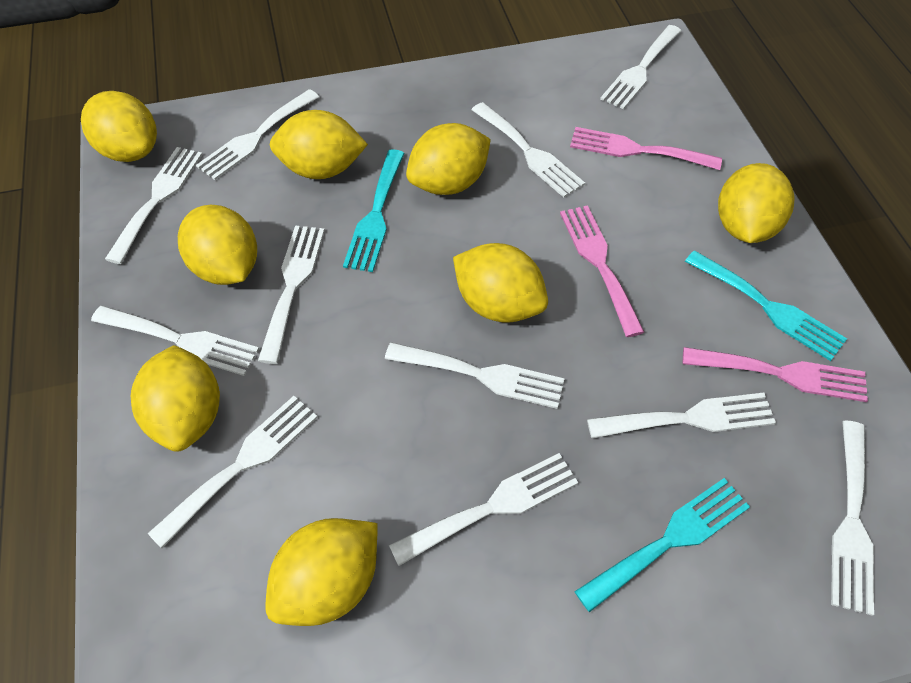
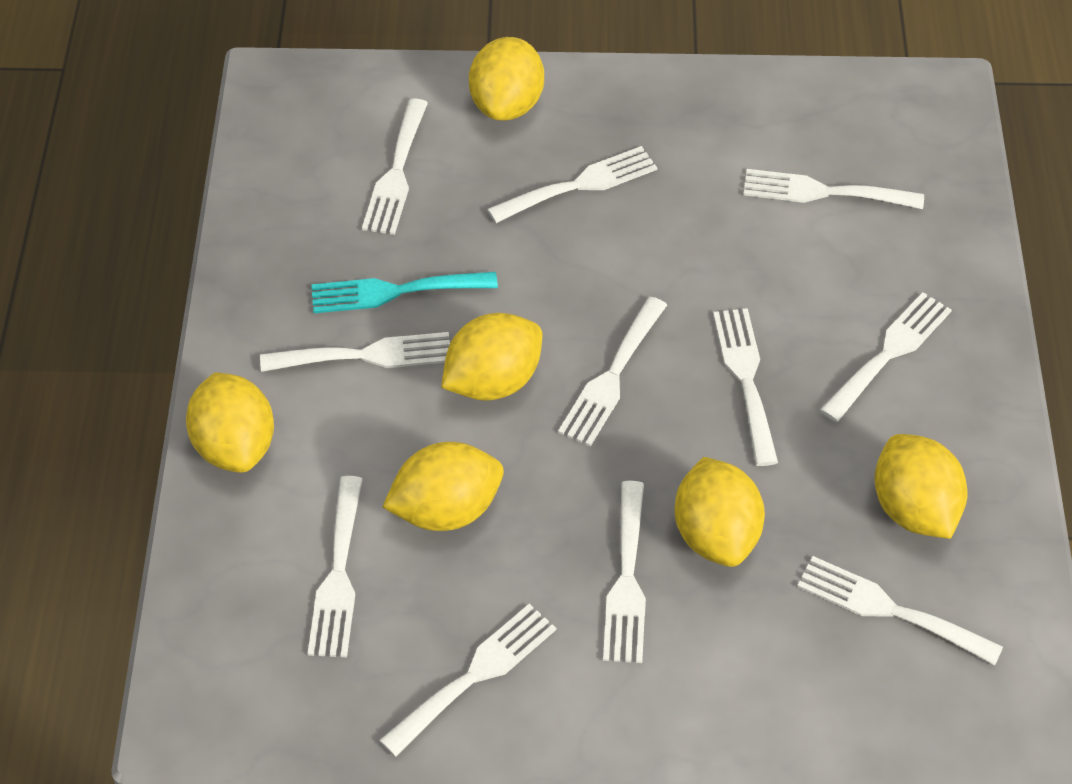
pink fork: 3 -> 0
turquoise fork: 3 -> 1
yellow lemon: 8 -> 6

